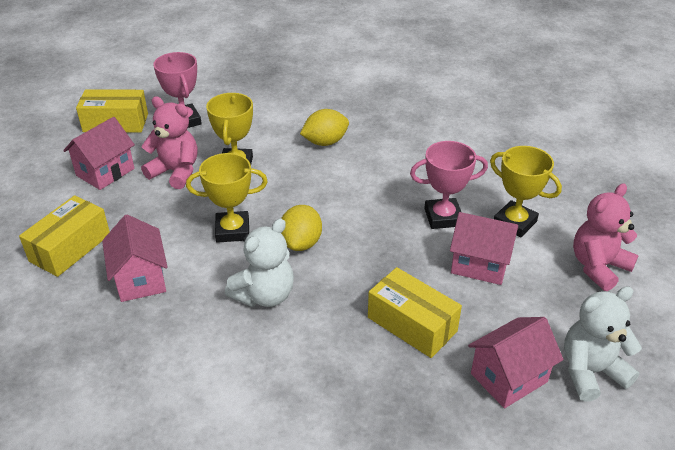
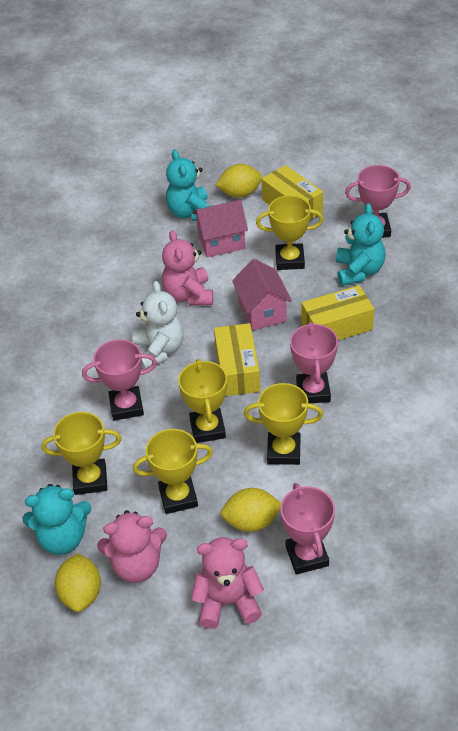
pink house: 4 -> 2
pink teddy bear: 2 -> 3
pink trophy: 2 -> 4
turquoise teddy bear: 0 -> 3
white teddy bear: 2 -> 1
yellow lemon: 2 -> 3
yellow trophy: 3 -> 5

